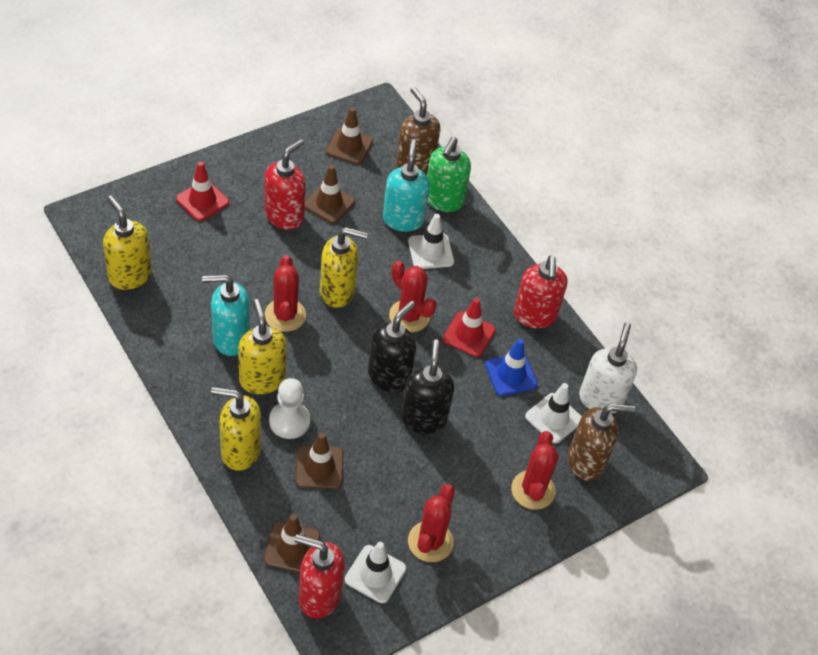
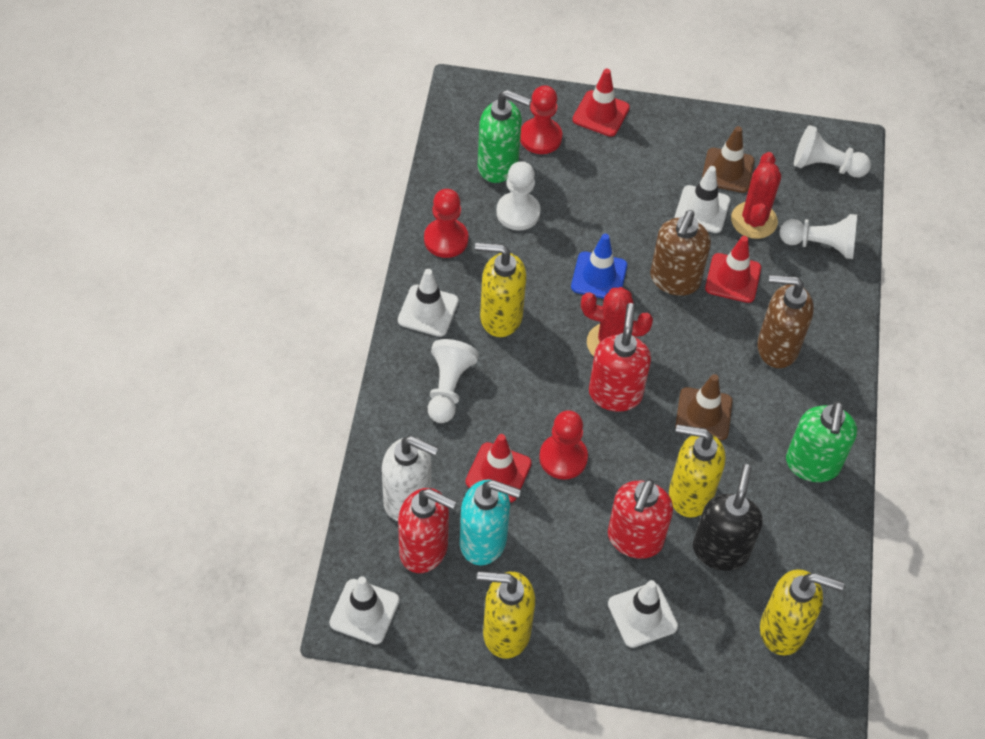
black soap dispenser: 2 -> 1
brown traffic cone: 4 -> 2
green soap dispenser: 1 -> 2
red cactus: 4 -> 2
red pawn: 0 -> 3
red traffic cone: 2 -> 3
turquoise soap dispenser: 2 -> 1
white pawn: 1 -> 4
white traffic cone: 3 -> 4

